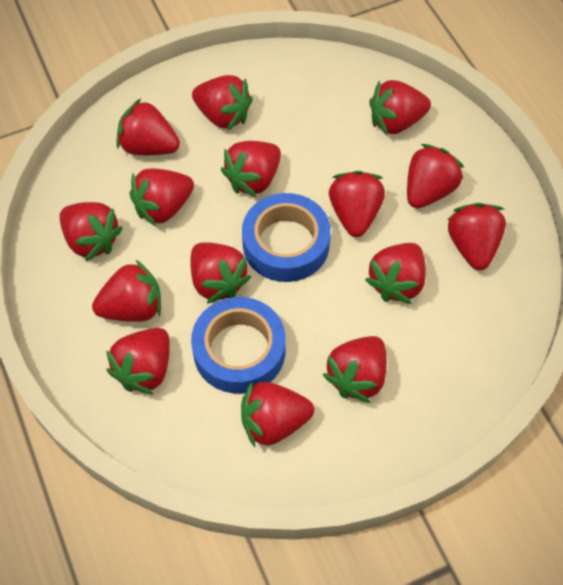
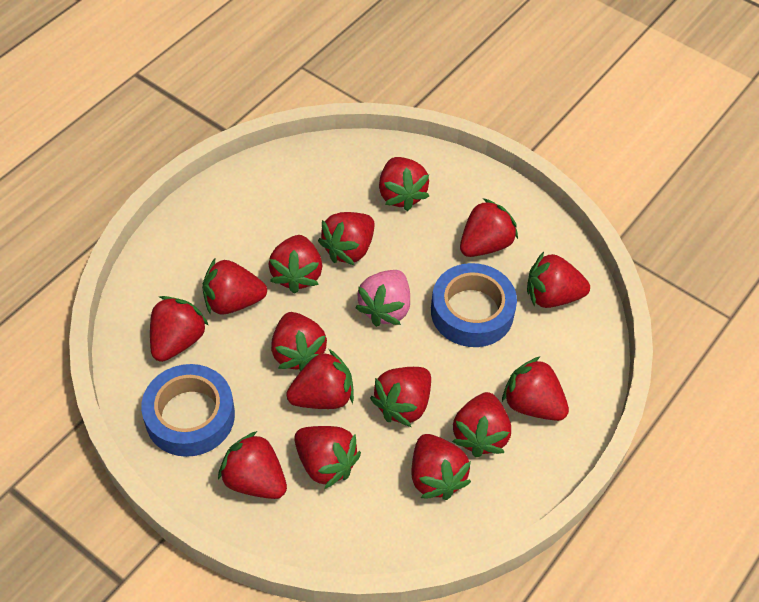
pink strawberry: 0 -> 1

